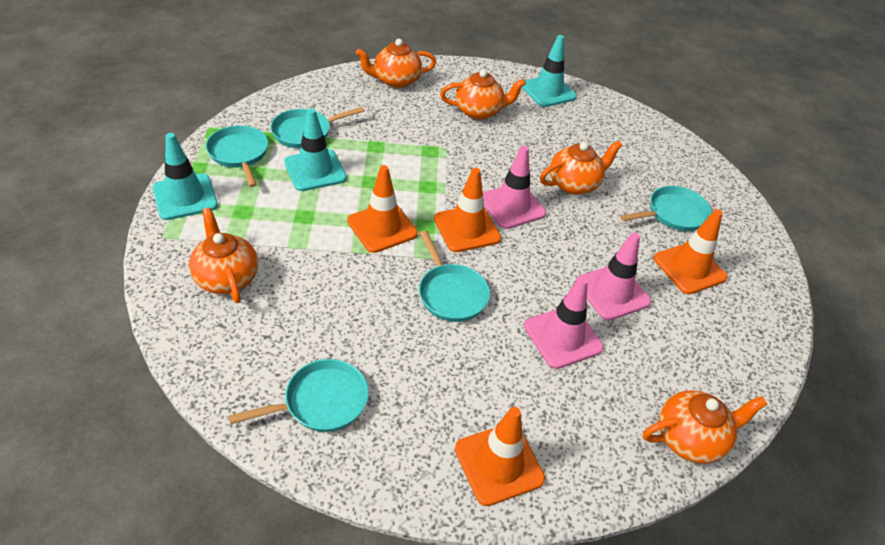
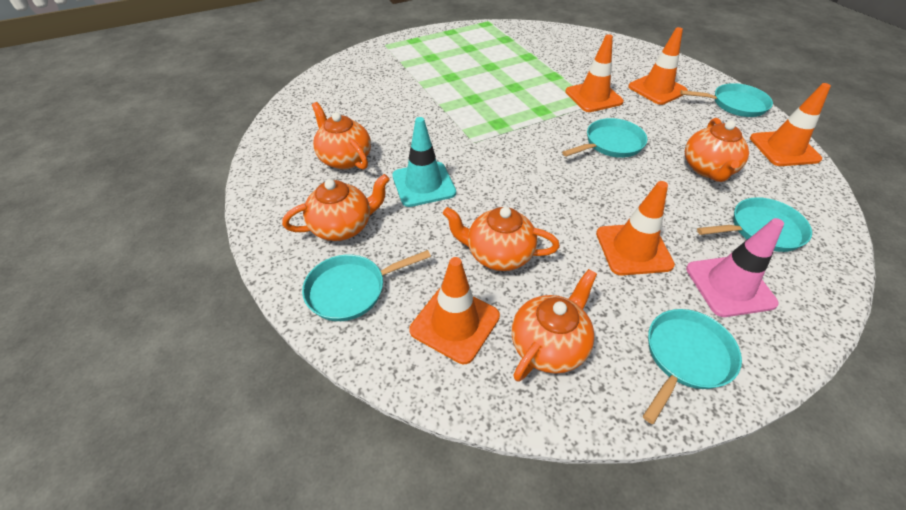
orange traffic cone: 4 -> 5
pink traffic cone: 3 -> 1
turquoise traffic cone: 3 -> 1

